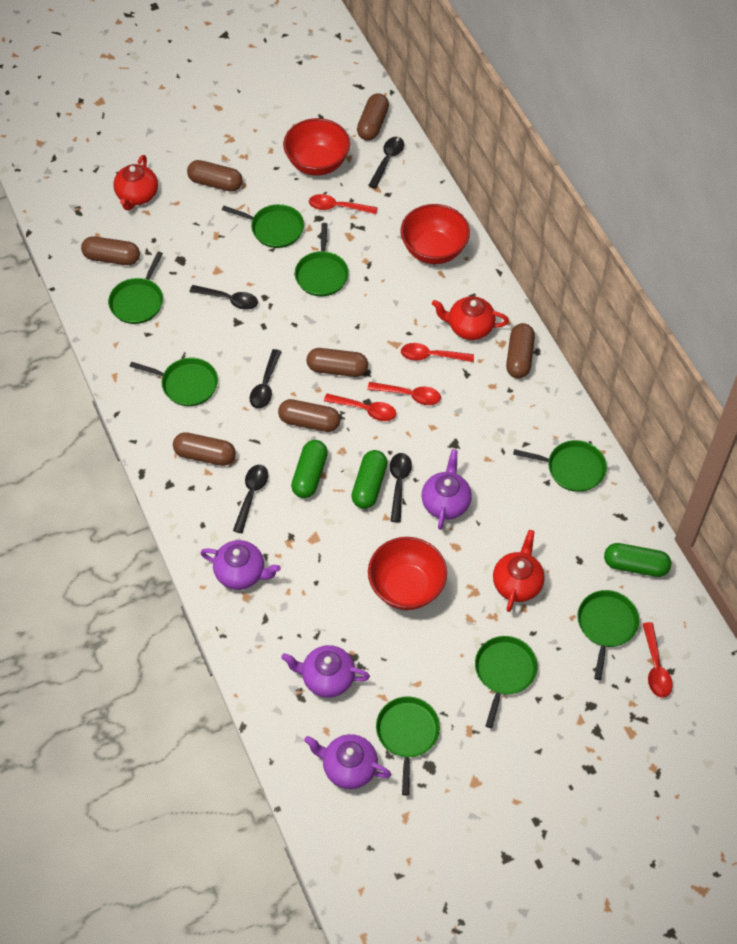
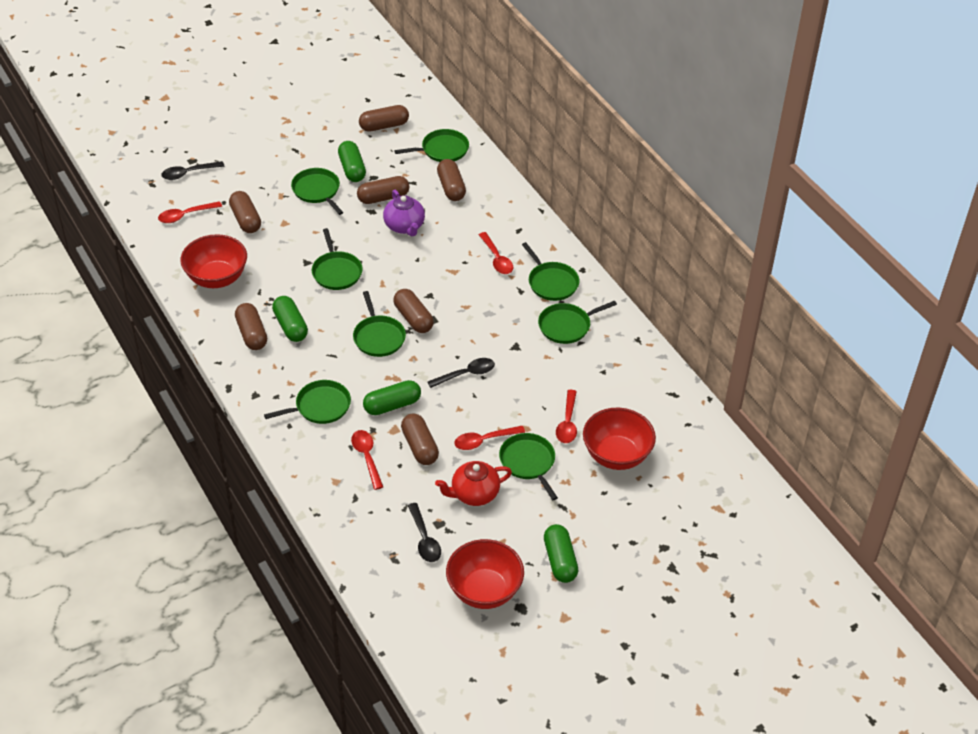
black spoon: 5 -> 3
green capsule: 3 -> 4
purple teapot: 4 -> 1
red teapot: 3 -> 1

